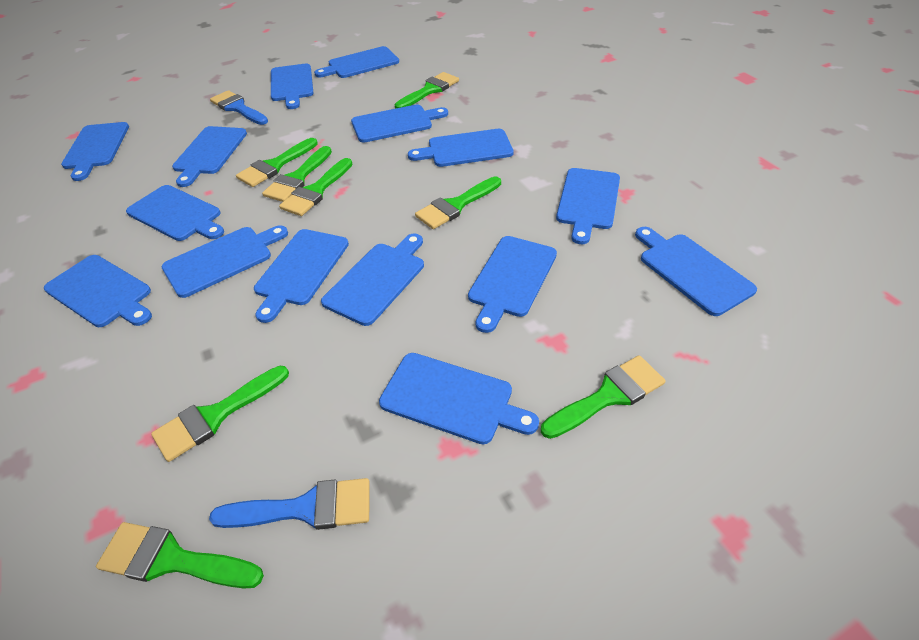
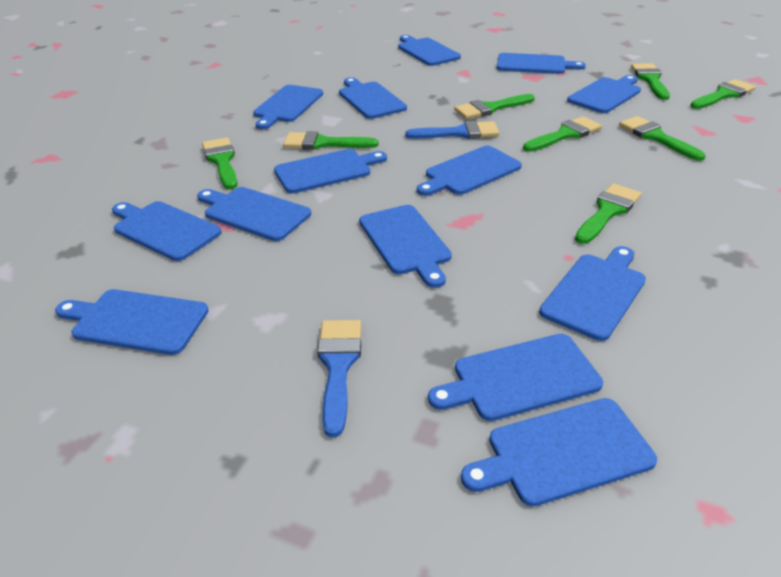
blue cutting board: 15 -> 14

